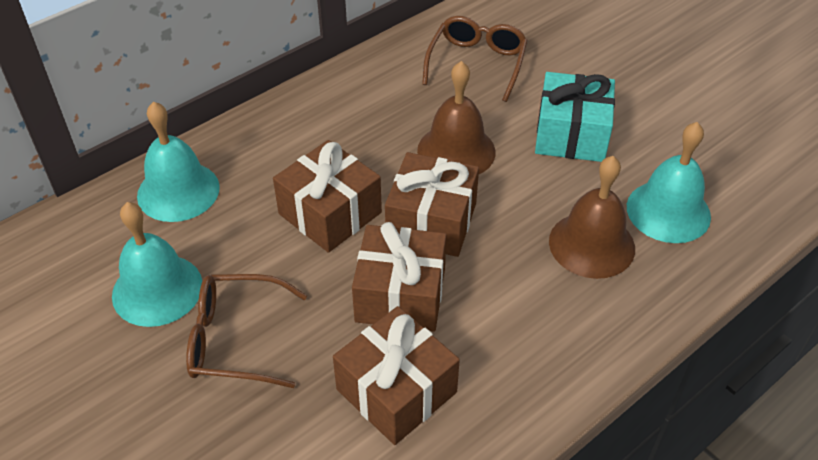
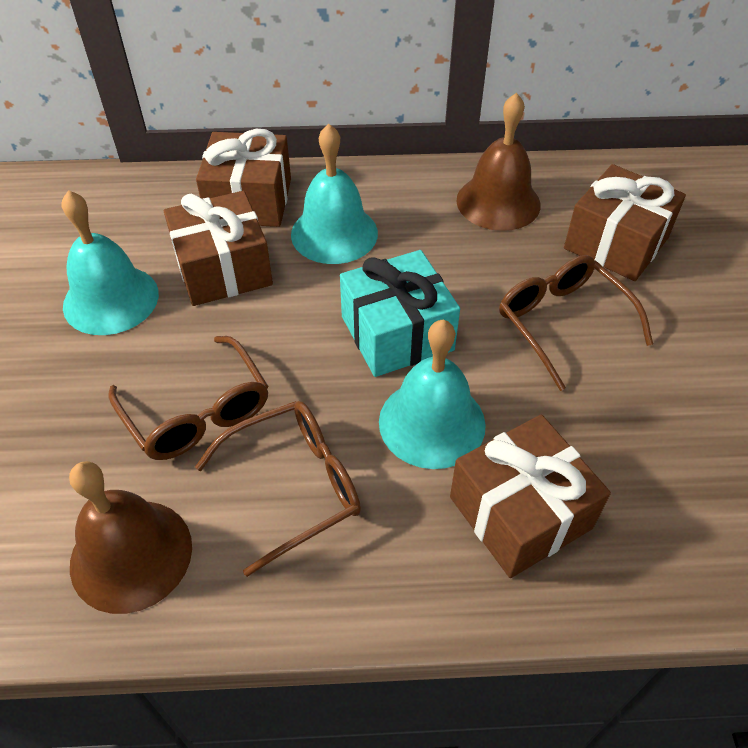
brown glasses: 2 -> 3

